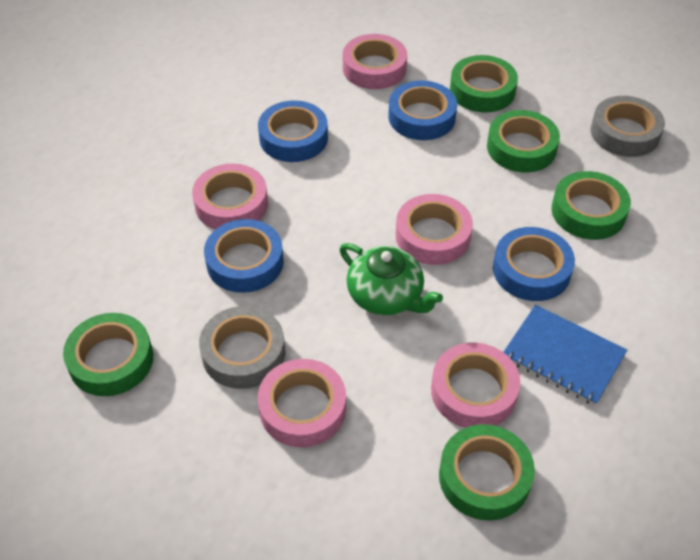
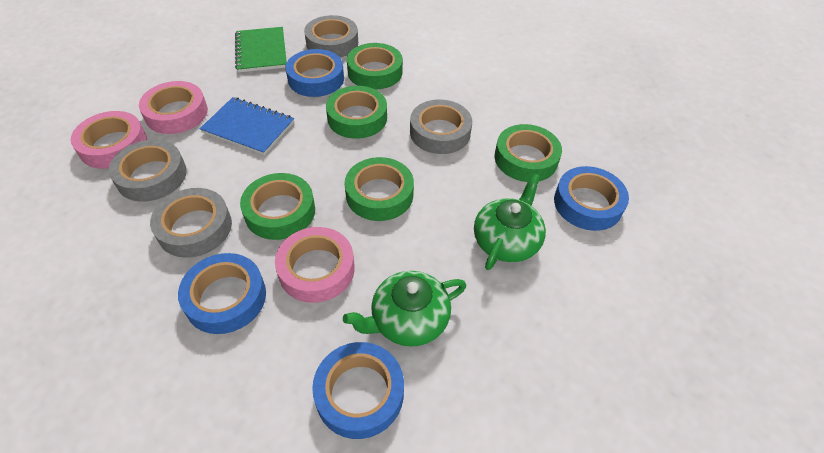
green notebook: 0 -> 1
green teapot: 1 -> 2
grey tape: 2 -> 4
pink tape: 5 -> 3

